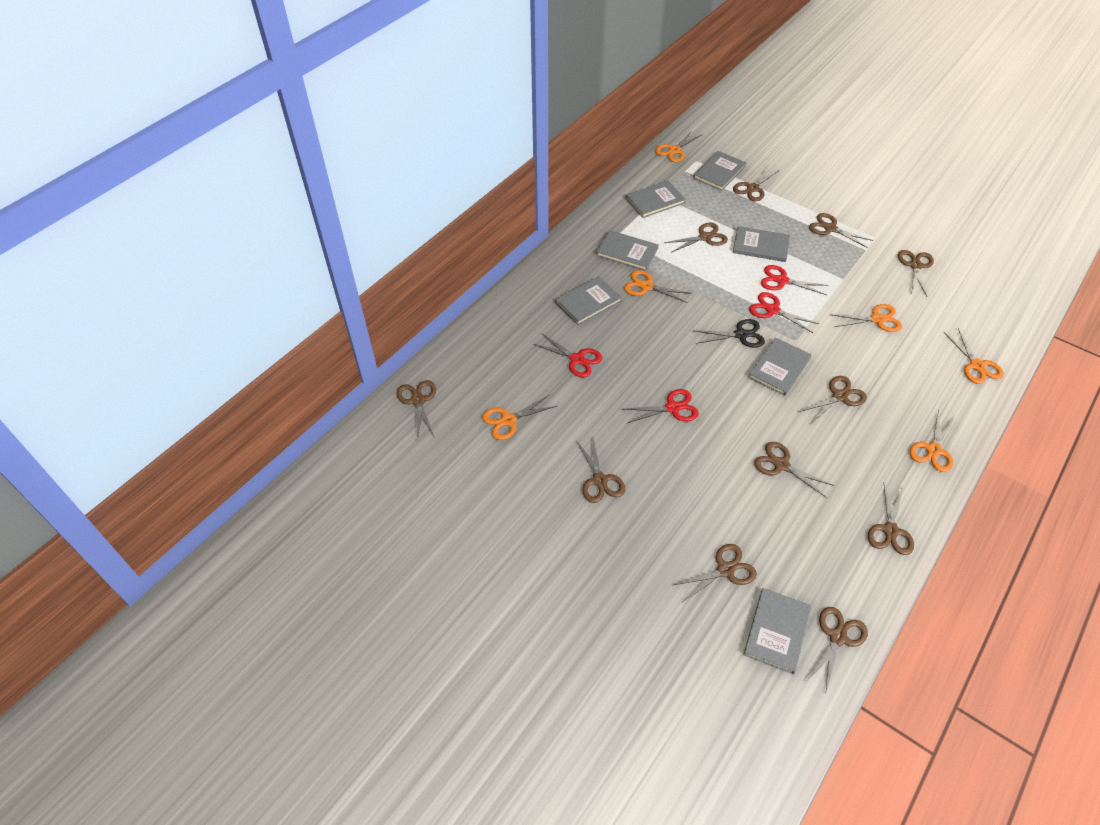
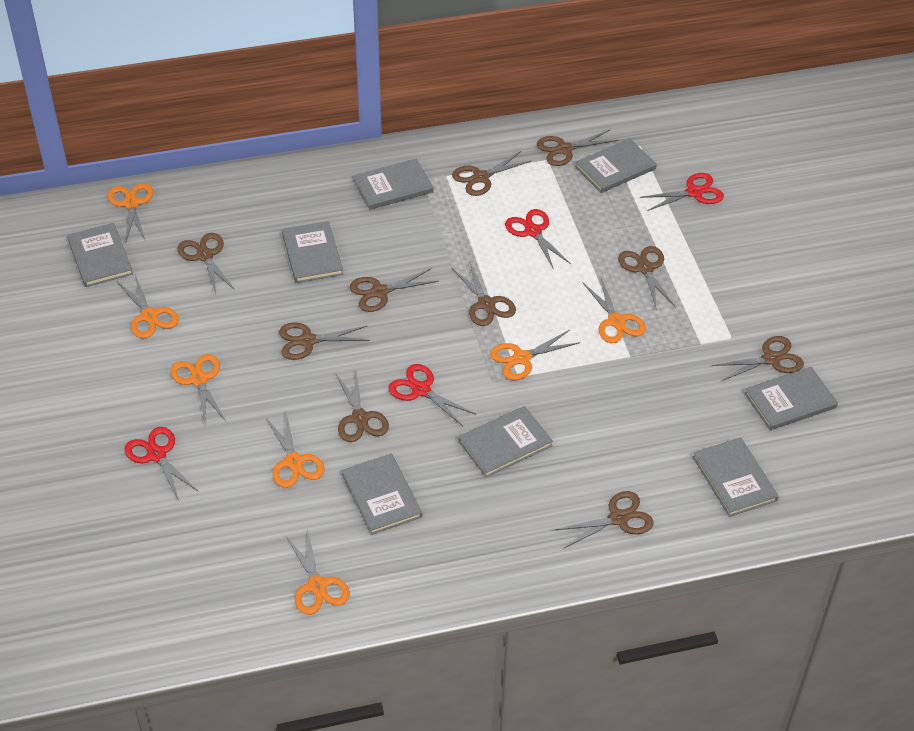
black scissors: 1 -> 0
brown scissors: 11 -> 10
grey book: 7 -> 8
orange scissors: 6 -> 7

